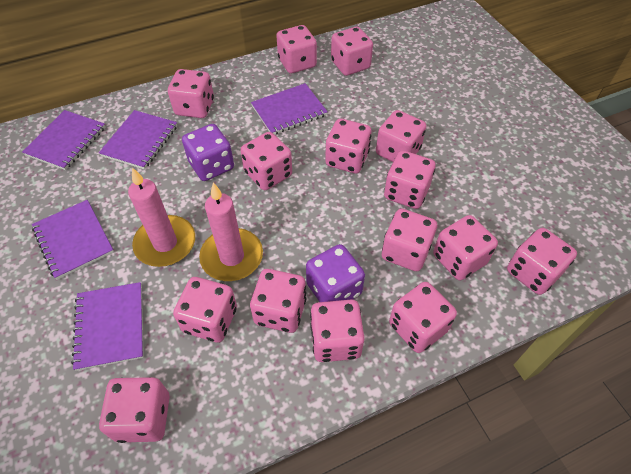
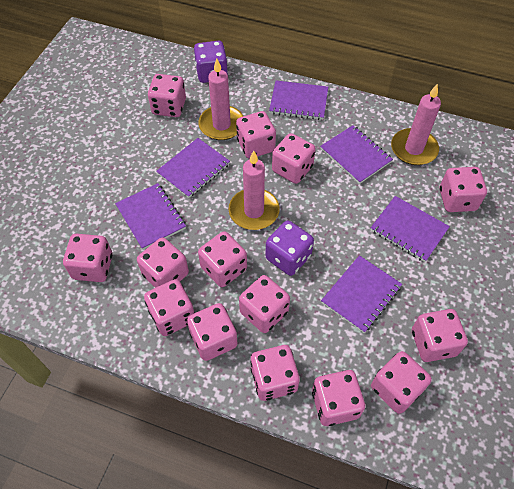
pink candle: 2 -> 3
pink dice: 15 -> 14
purple notebook: 5 -> 6

